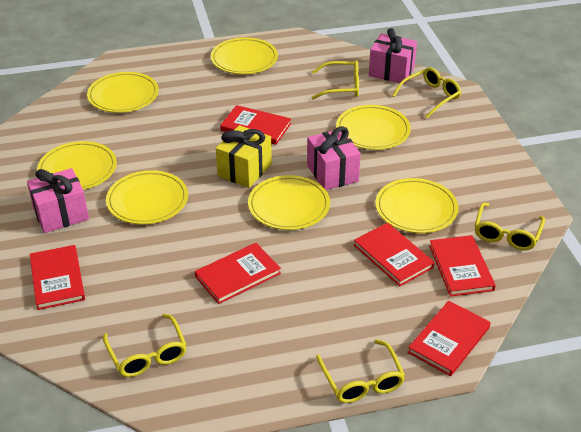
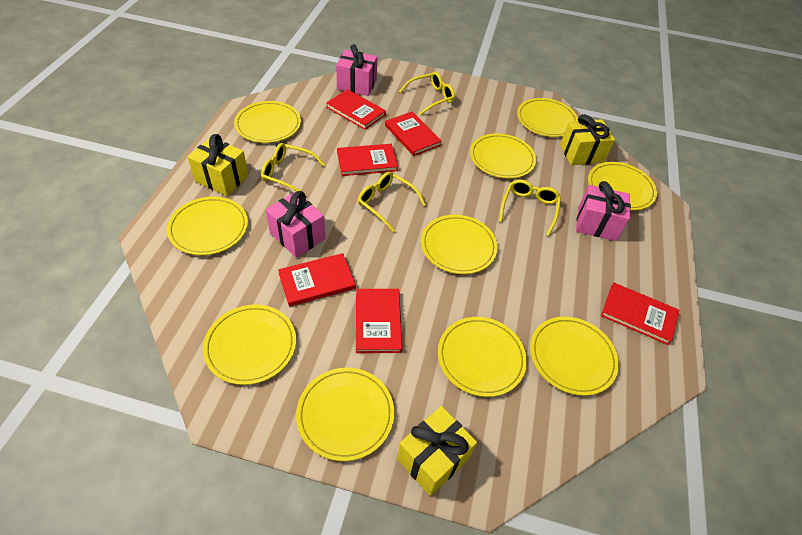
yellow gift: 1 -> 3
yellow glasses: 5 -> 4
yellow plate: 7 -> 10

